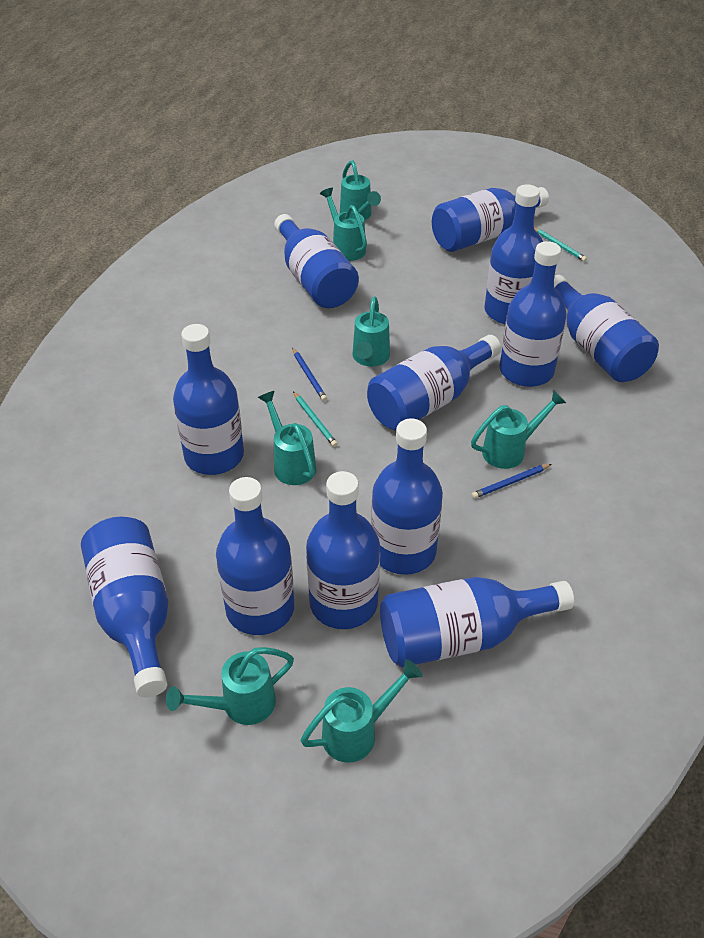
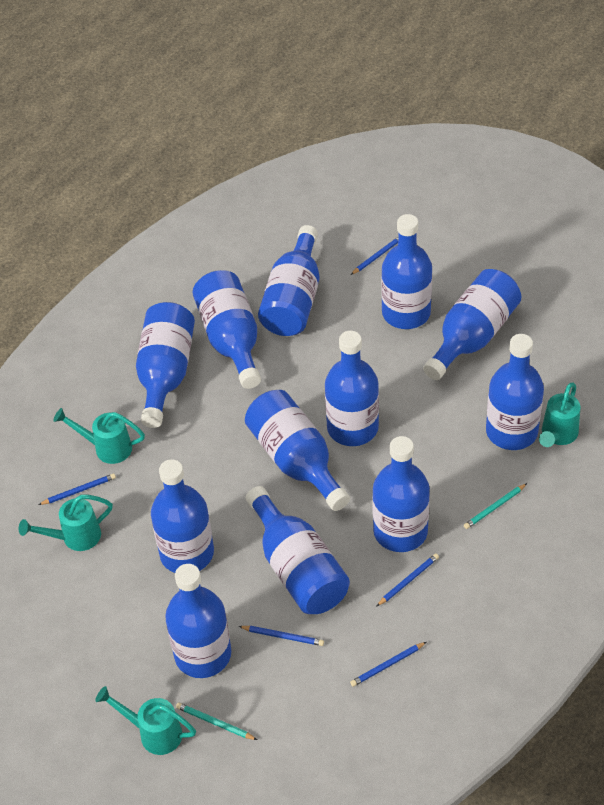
blue pencil: 2 -> 5
turquoise watering can: 7 -> 4

